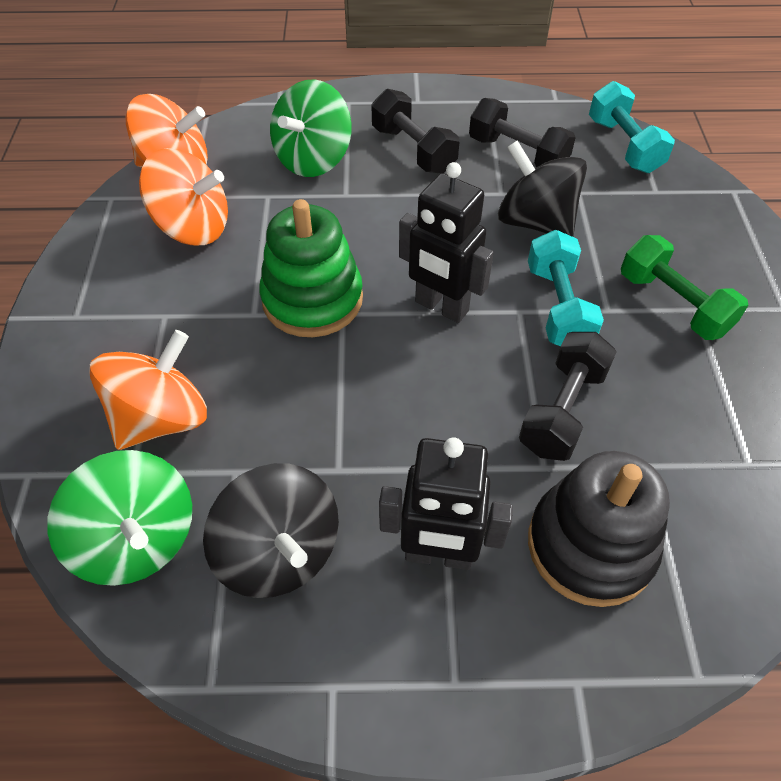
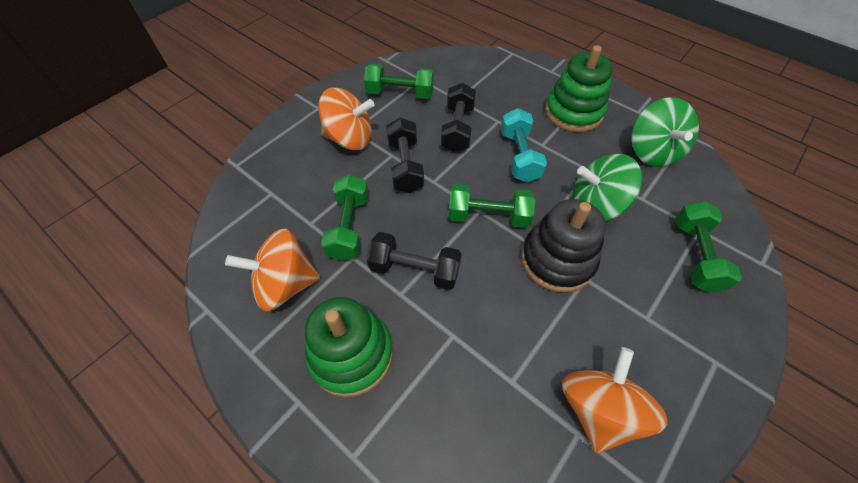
black robot: 2 -> 0
black spinning top: 2 -> 0
green dumbbell: 1 -> 4
green stacking toy: 1 -> 2
turquoise dumbbell: 2 -> 1

